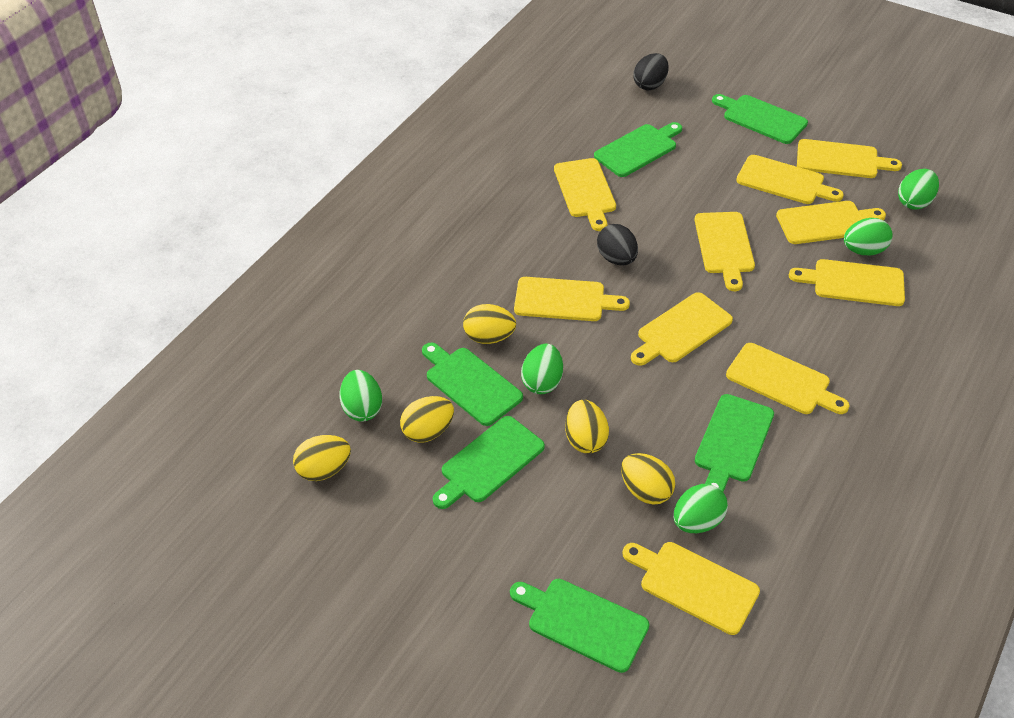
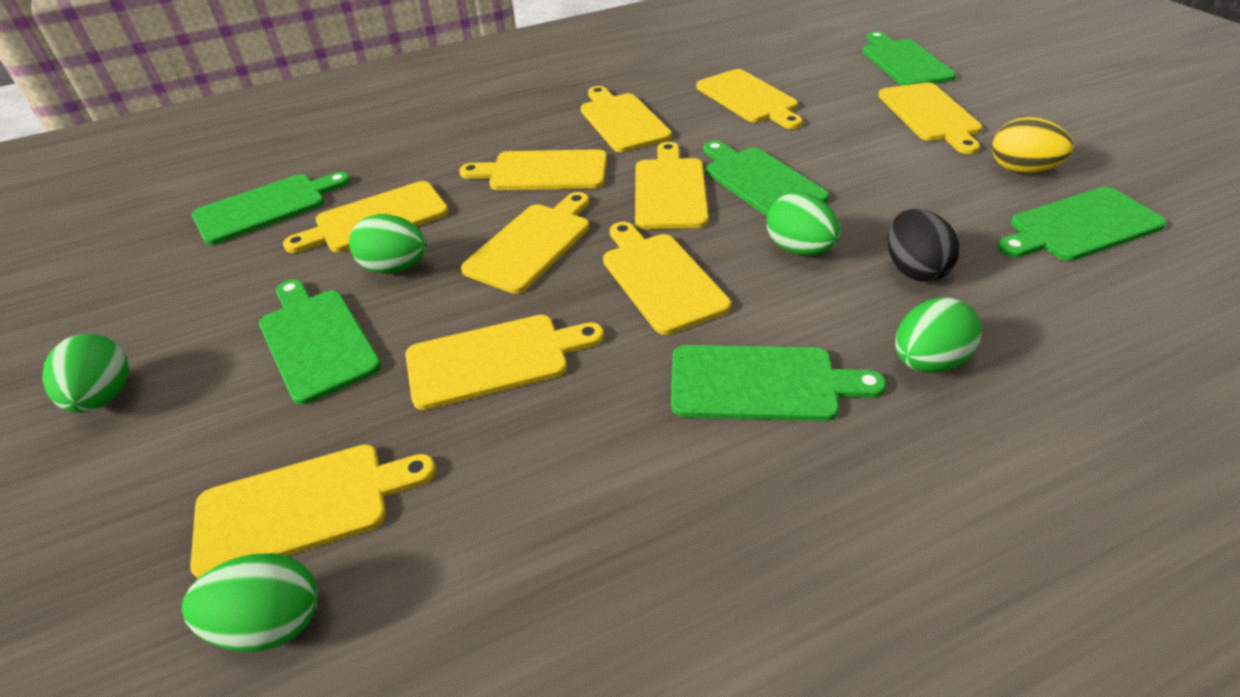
black egg: 2 -> 1
yellow egg: 5 -> 1

